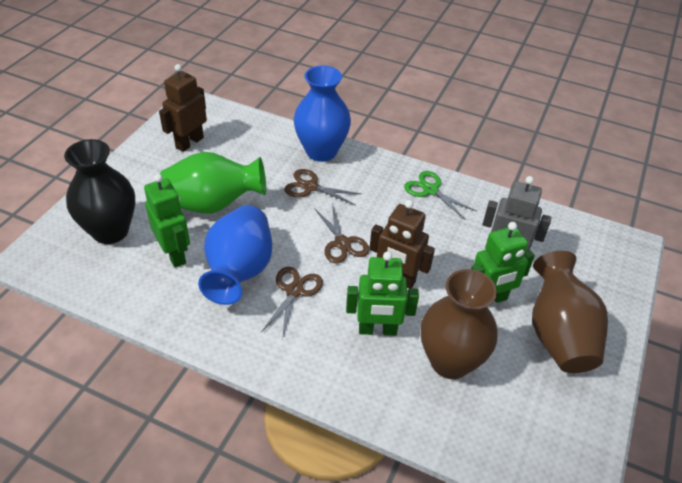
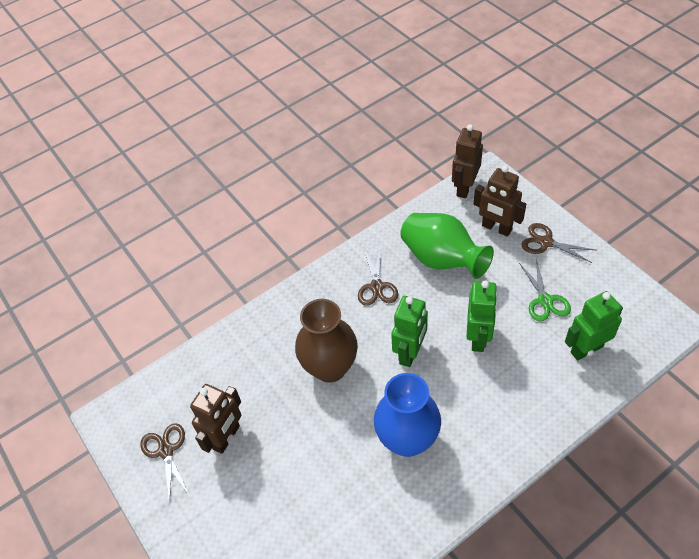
black vase: 1 -> 0
blue vase: 2 -> 1
brown robot: 2 -> 3
brown vase: 2 -> 1
grey robot: 1 -> 0

